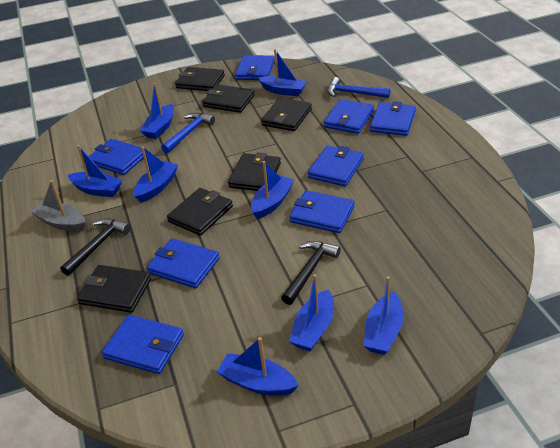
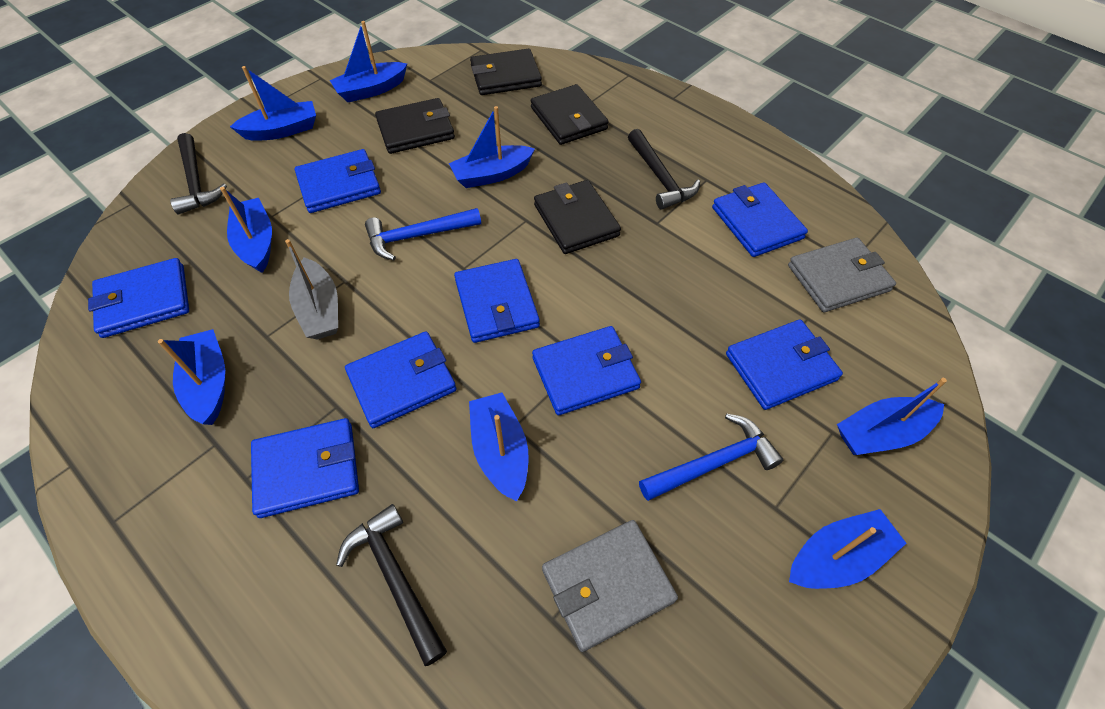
black hammer: 2 -> 3
black wallet: 6 -> 4
grey wallet: 0 -> 2

